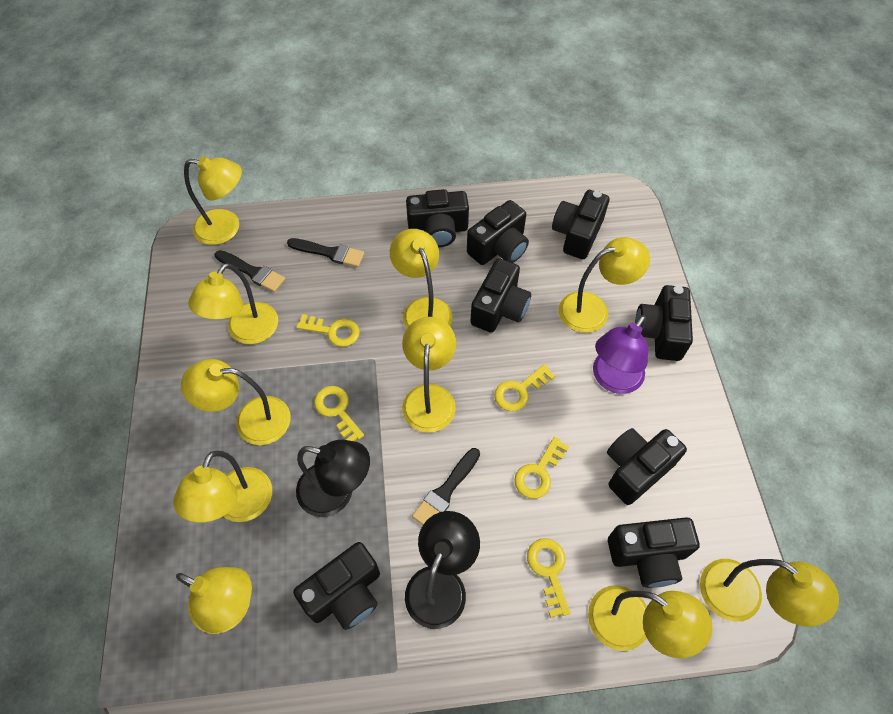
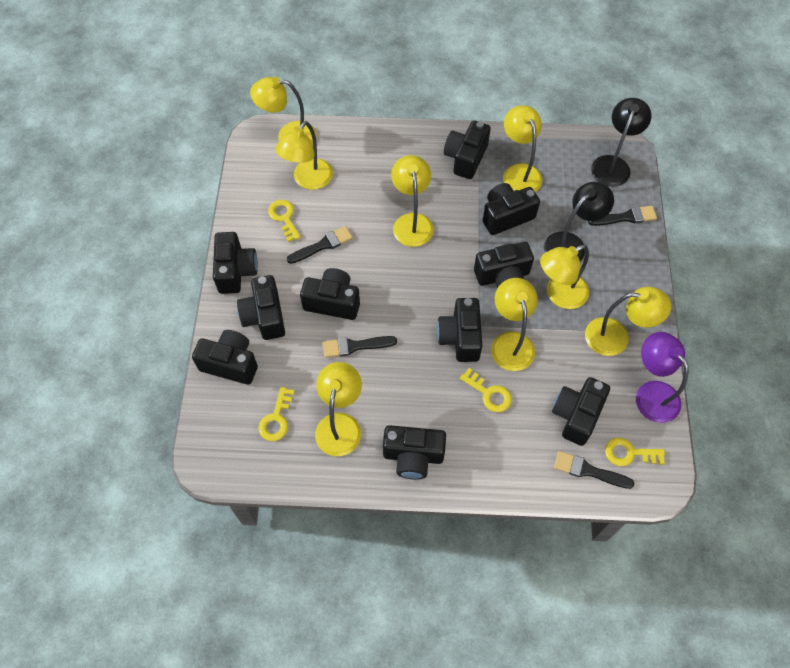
black brush: 3 -> 4
black camera: 8 -> 10
yellow key: 5 -> 4
yellow lamp: 10 -> 8

